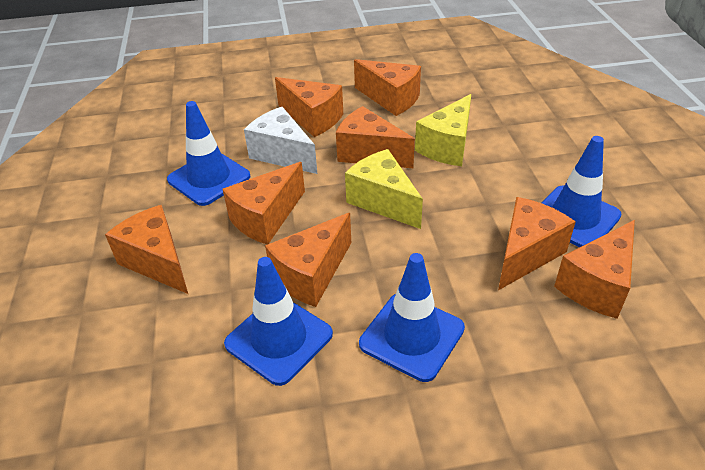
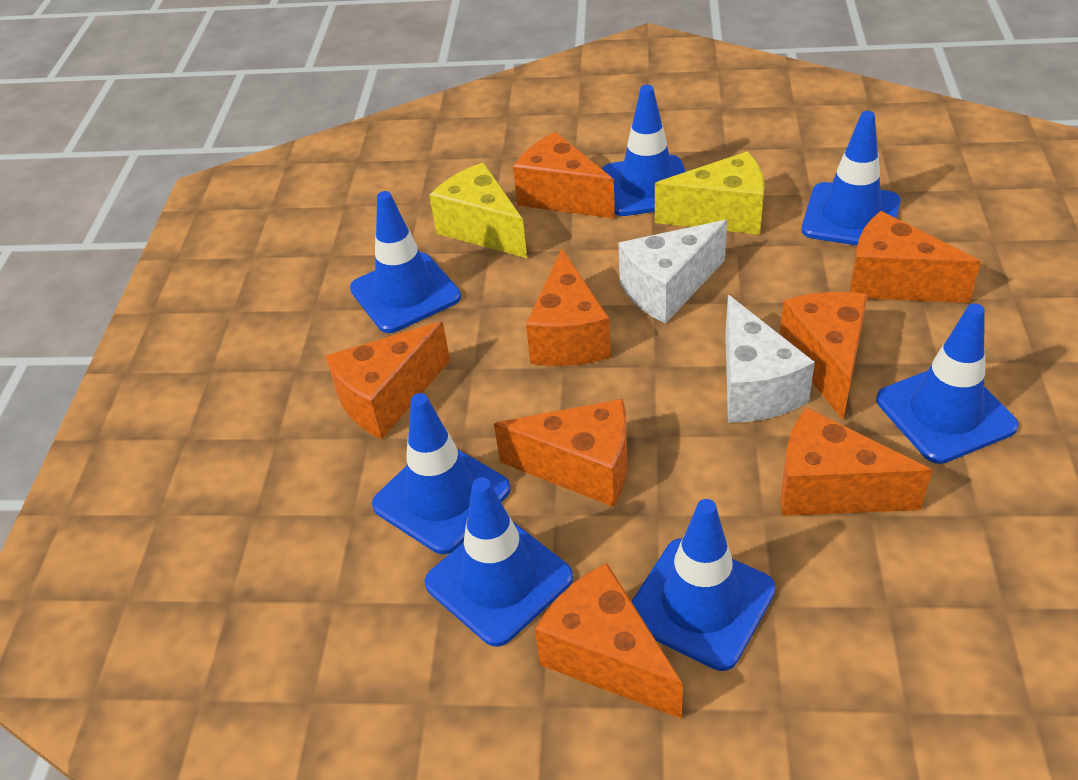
blue traffic cone: 4 -> 7
white cheese: 1 -> 2

